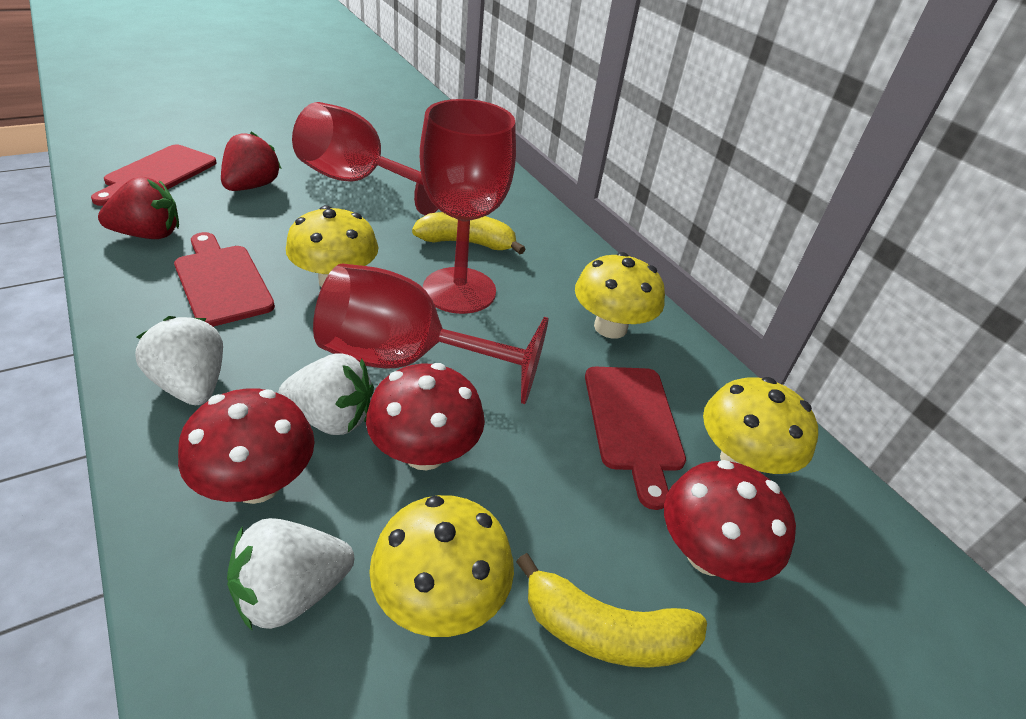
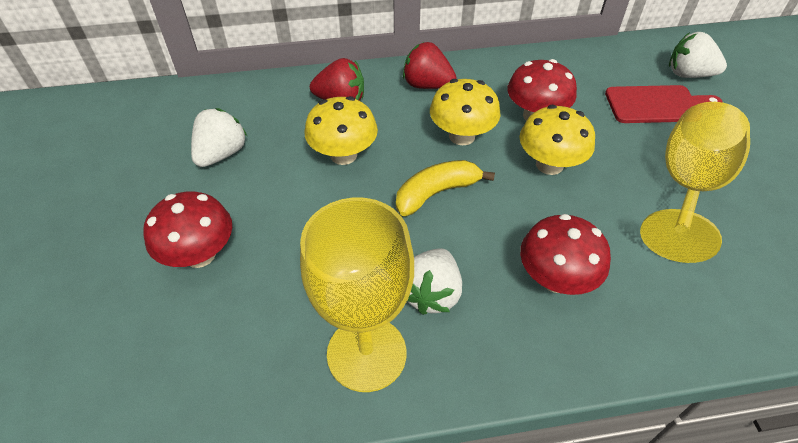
red cutting board: 3 -> 1
red goblet: 3 -> 0
yellow banana: 2 -> 1
yellow goblet: 0 -> 2
yellow mushroom: 4 -> 3

